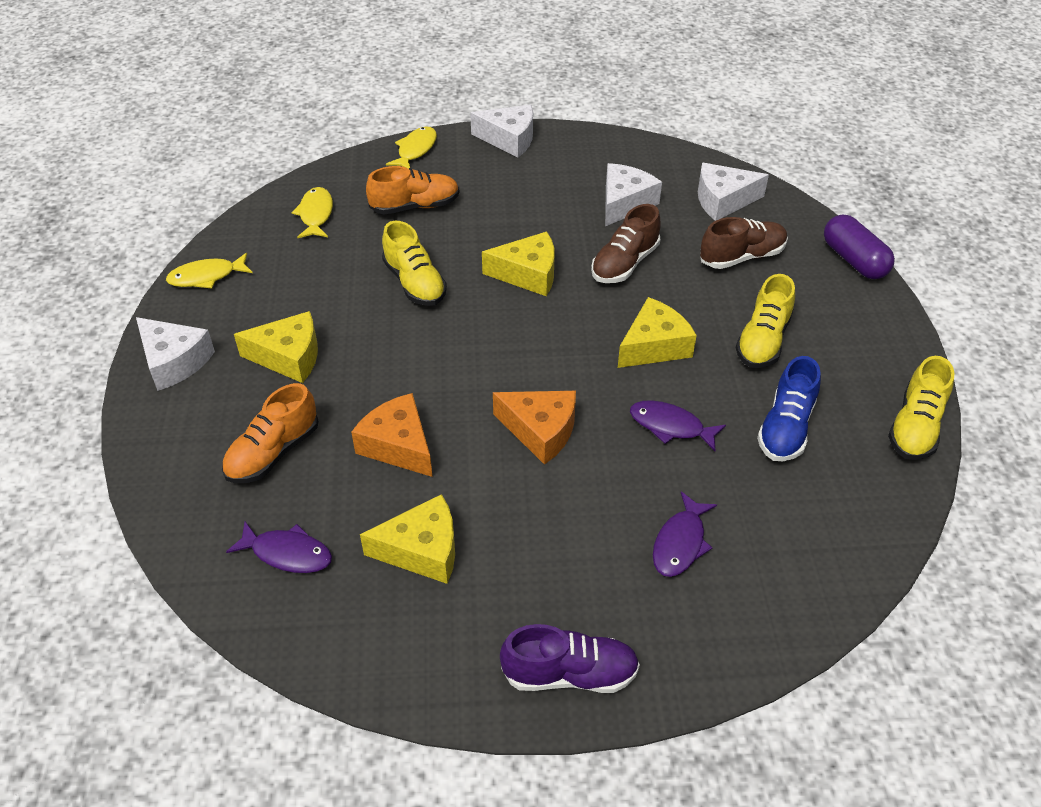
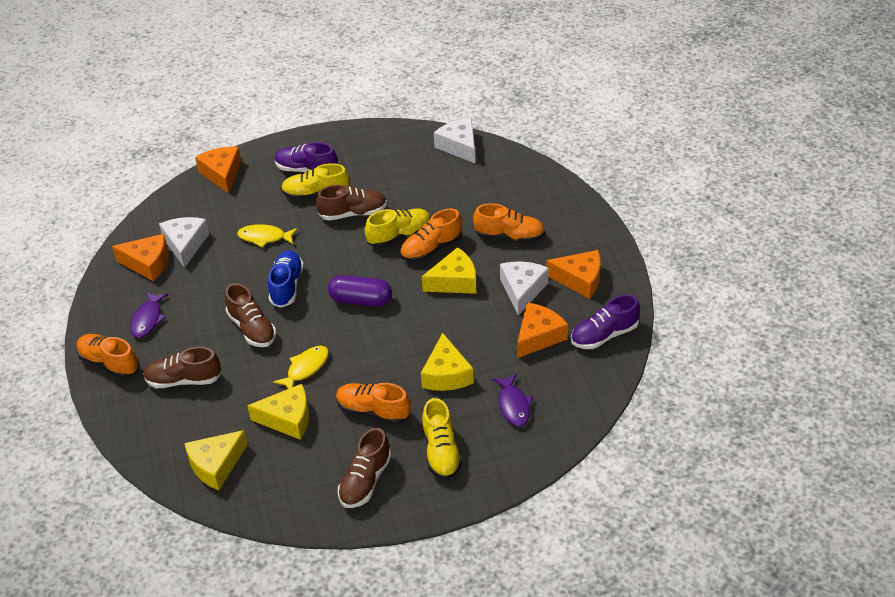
brown shoe: 2 -> 4
orange cheese: 2 -> 4
orange shoe: 2 -> 4
purple fish: 3 -> 2
purple shoe: 1 -> 2
white cheese: 4 -> 3
yellow fish: 3 -> 2

